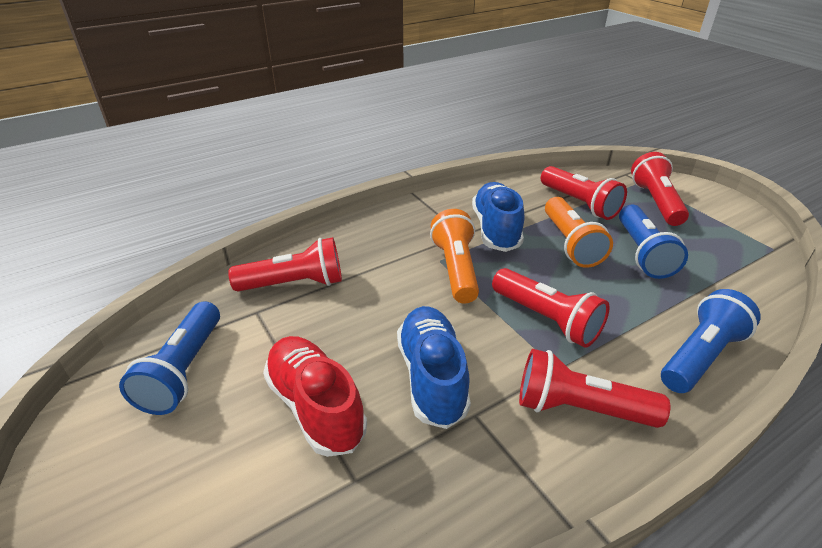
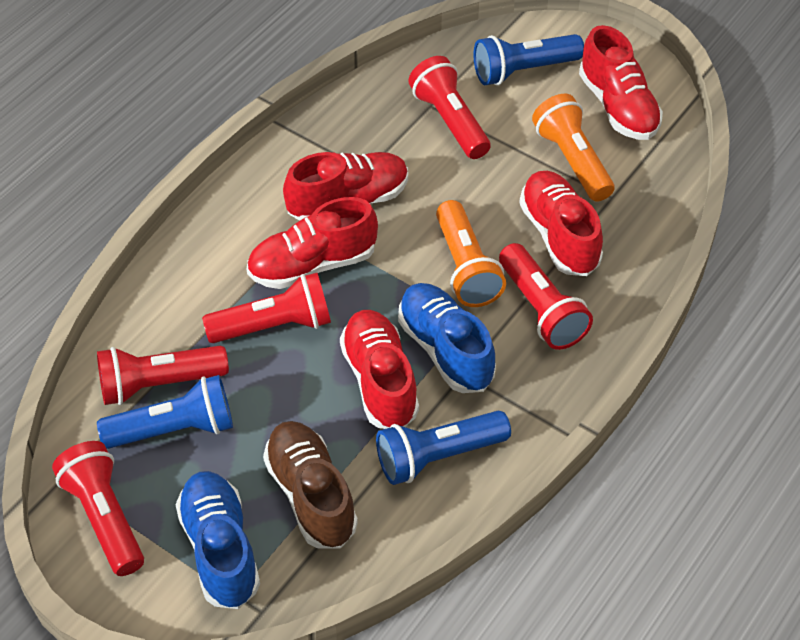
brown shoe: 0 -> 1
red shoe: 1 -> 5

